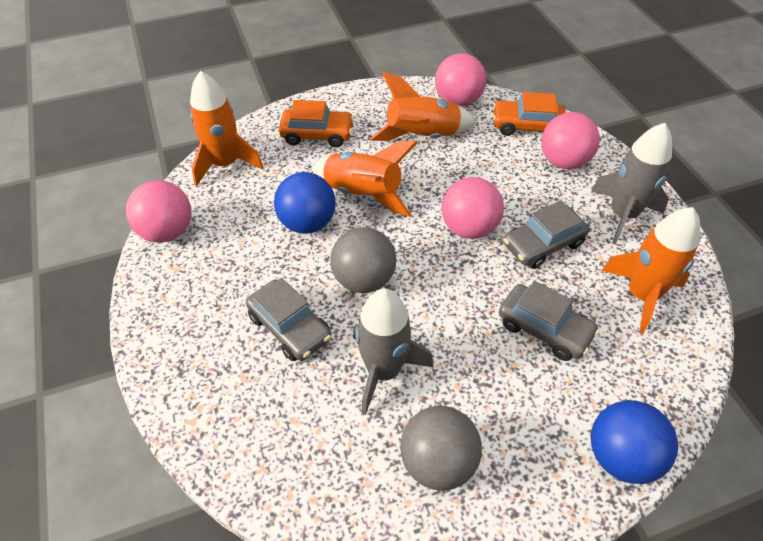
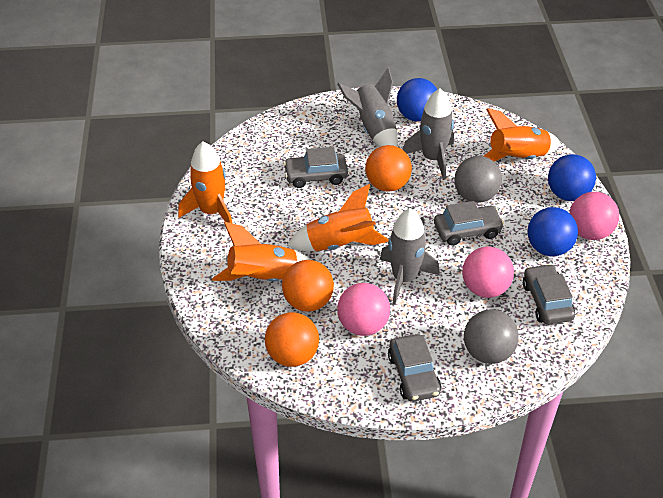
blue ball: 2 -> 3
grey car: 3 -> 4
grey rocket: 2 -> 3
orange ball: 0 -> 3
orange car: 2 -> 0
pink ball: 4 -> 3

